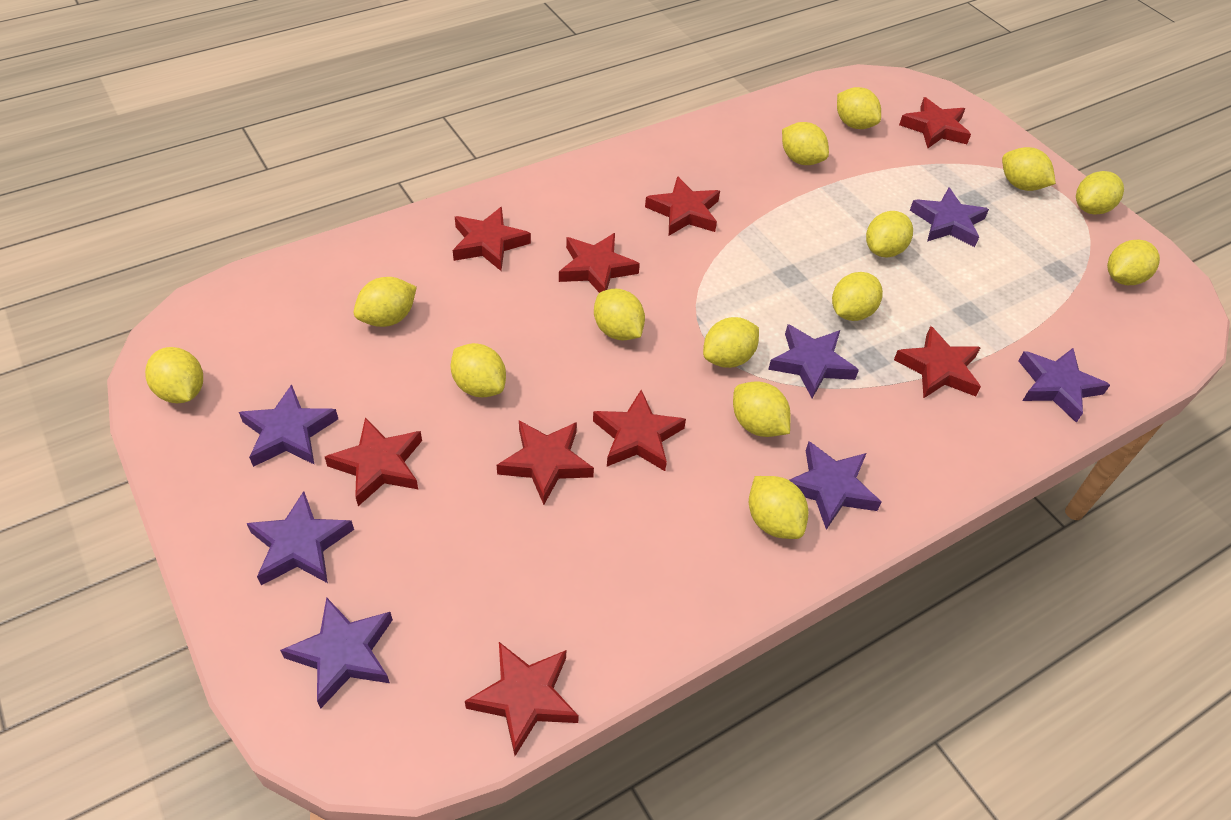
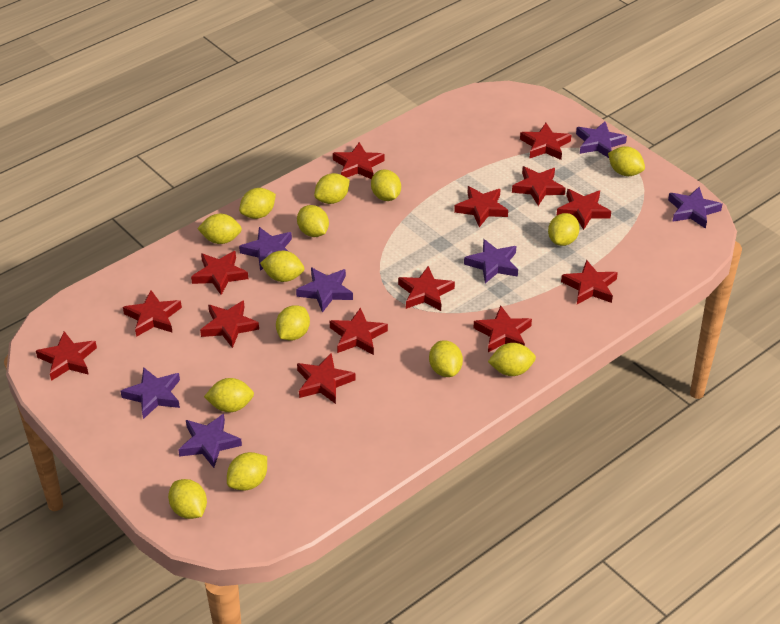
red star: 9 -> 14

